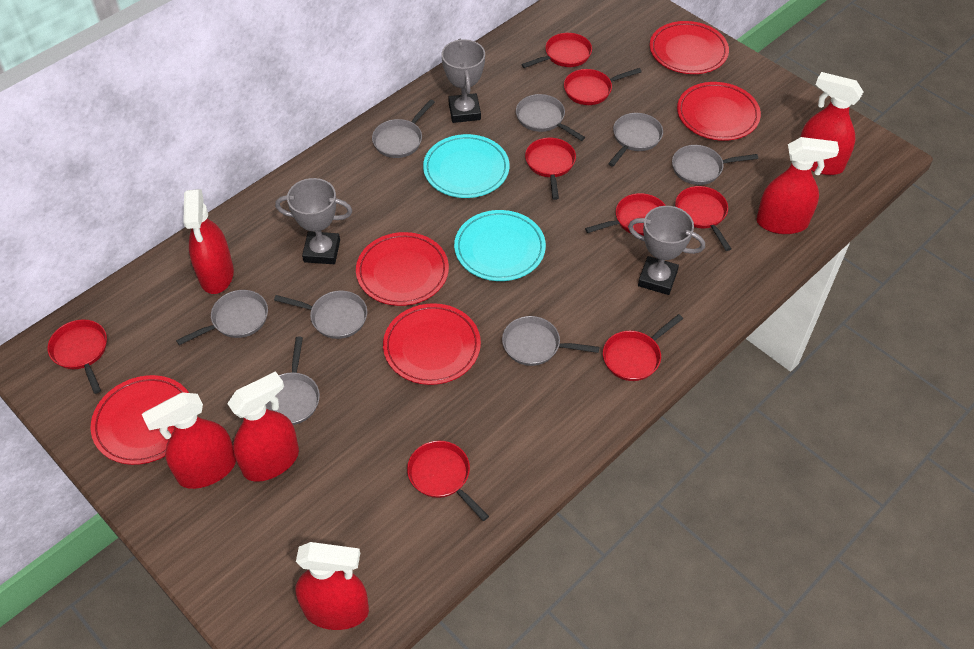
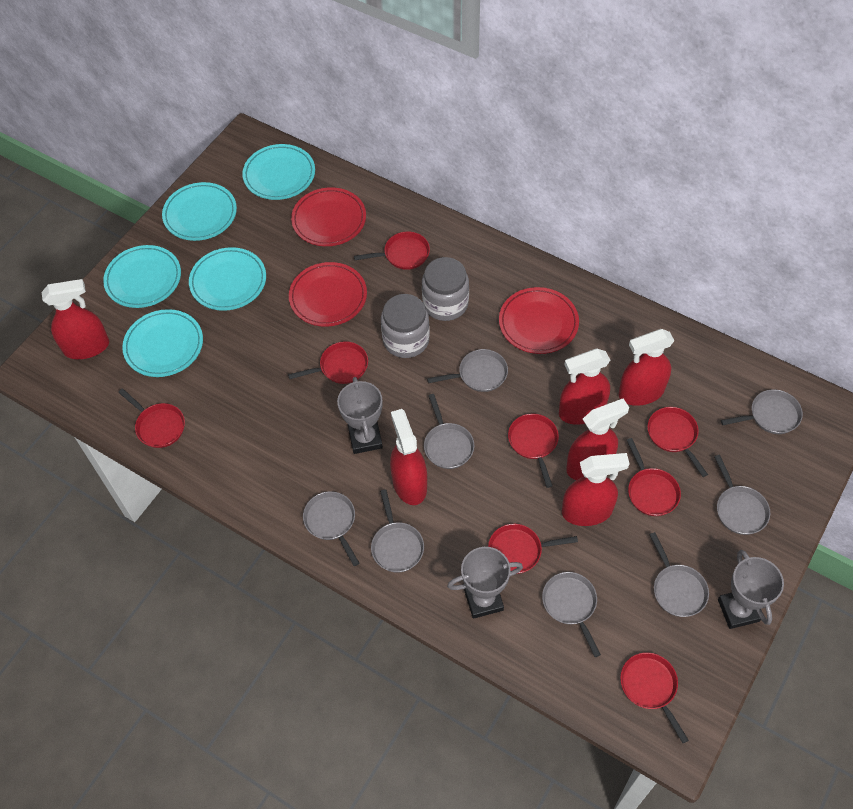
grey jar: 0 -> 2
red plate: 5 -> 3
turquoise plate: 2 -> 5

